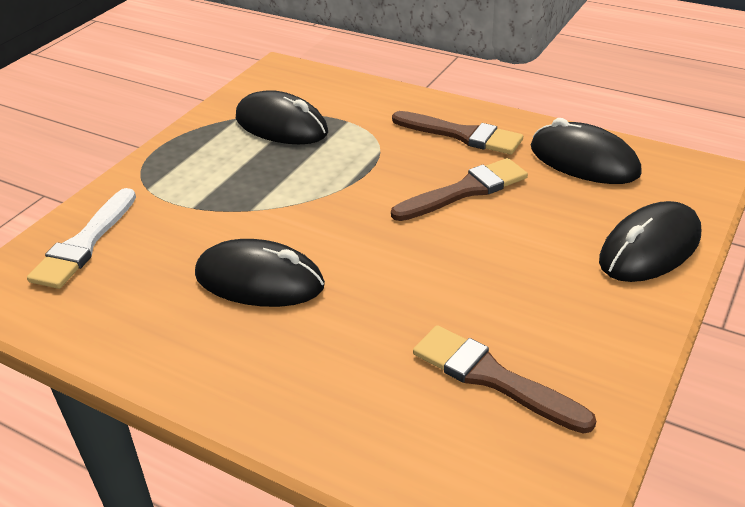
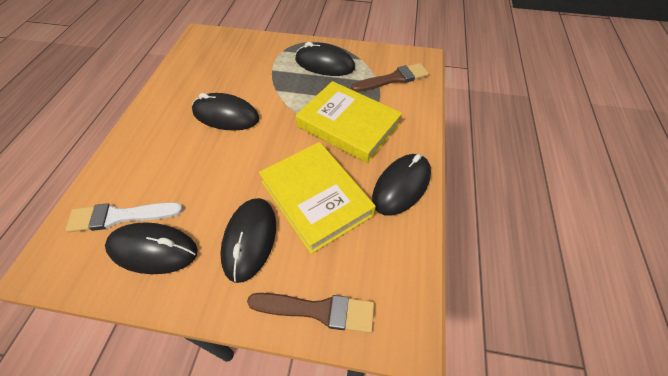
black mouse: 4 -> 5
brown brush: 3 -> 2
yellow book: 0 -> 2

